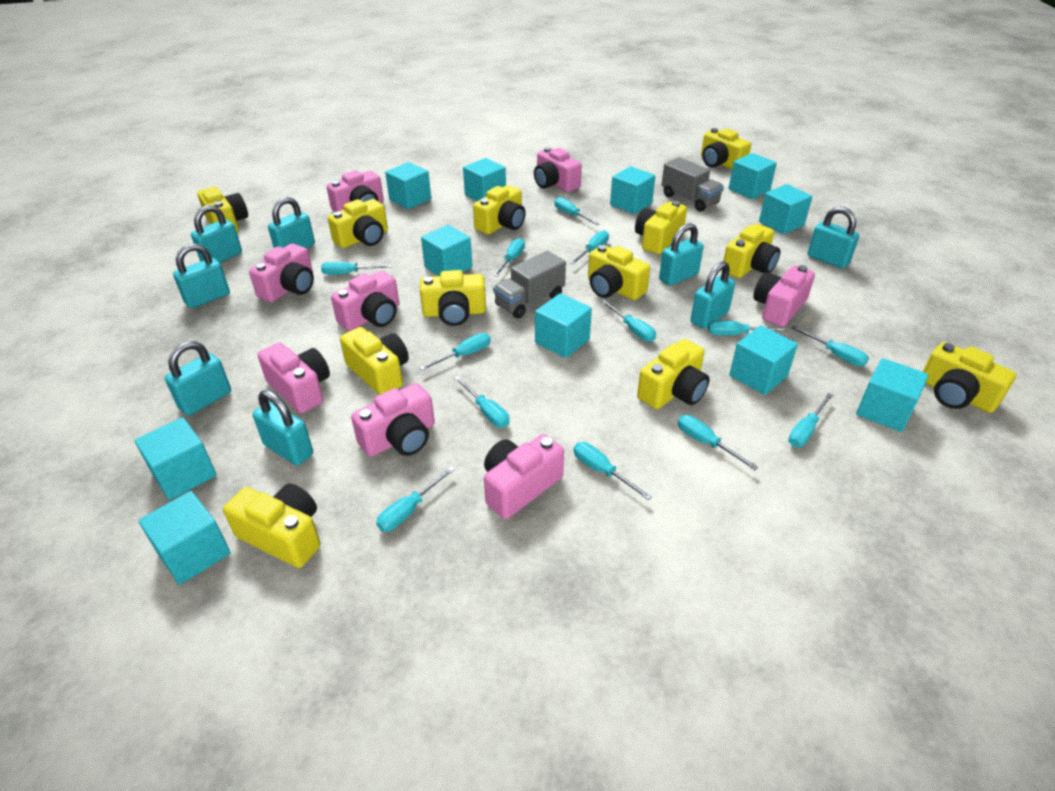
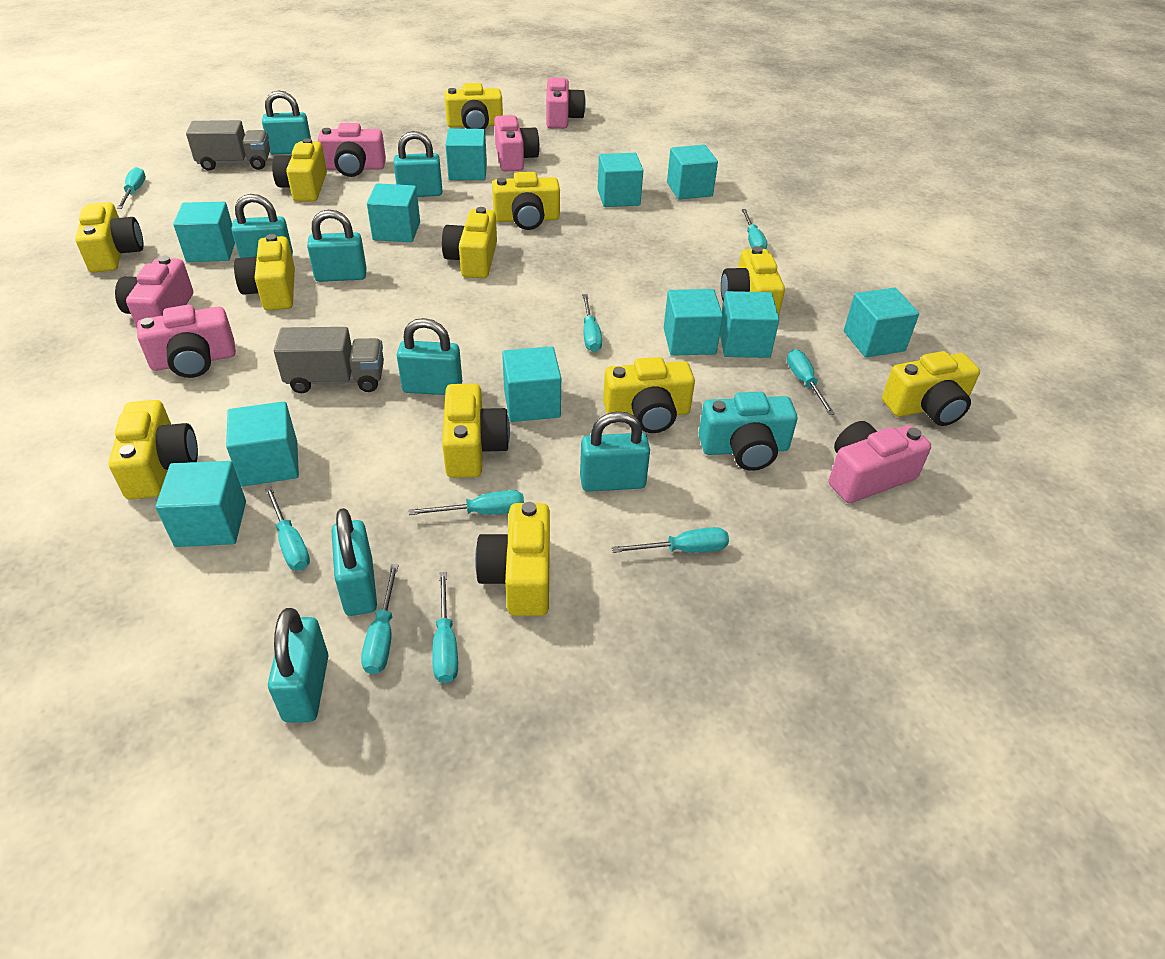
pink camera: 8 -> 6
turquoise camera: 0 -> 1
turquoise screwdriver: 13 -> 9

